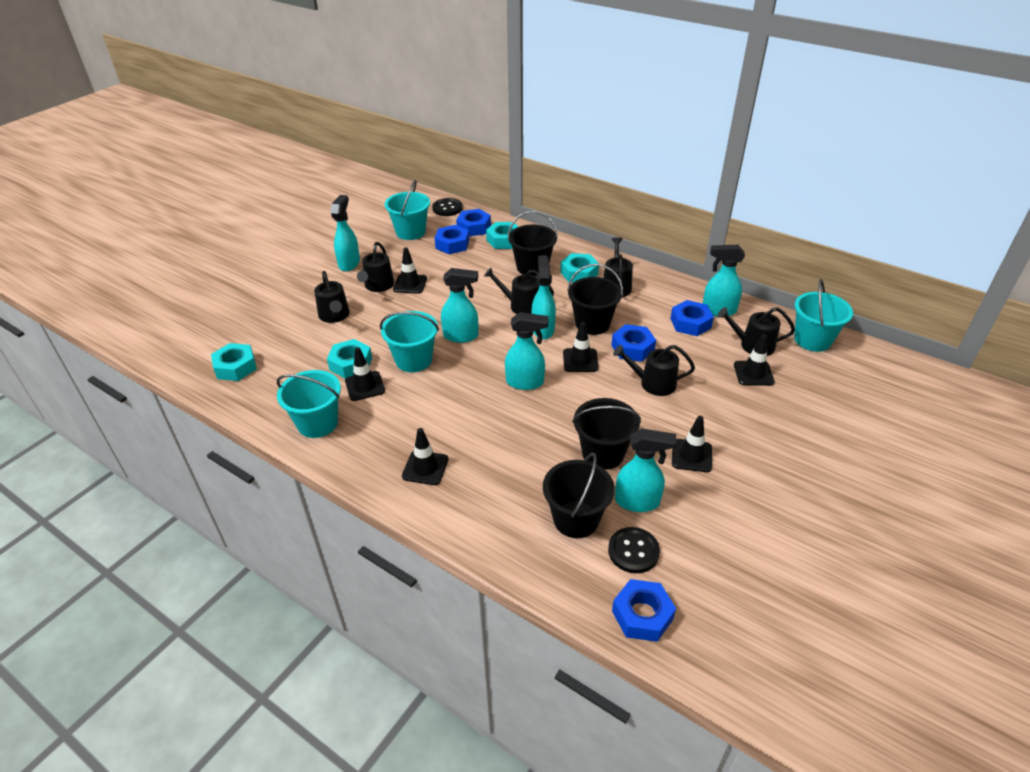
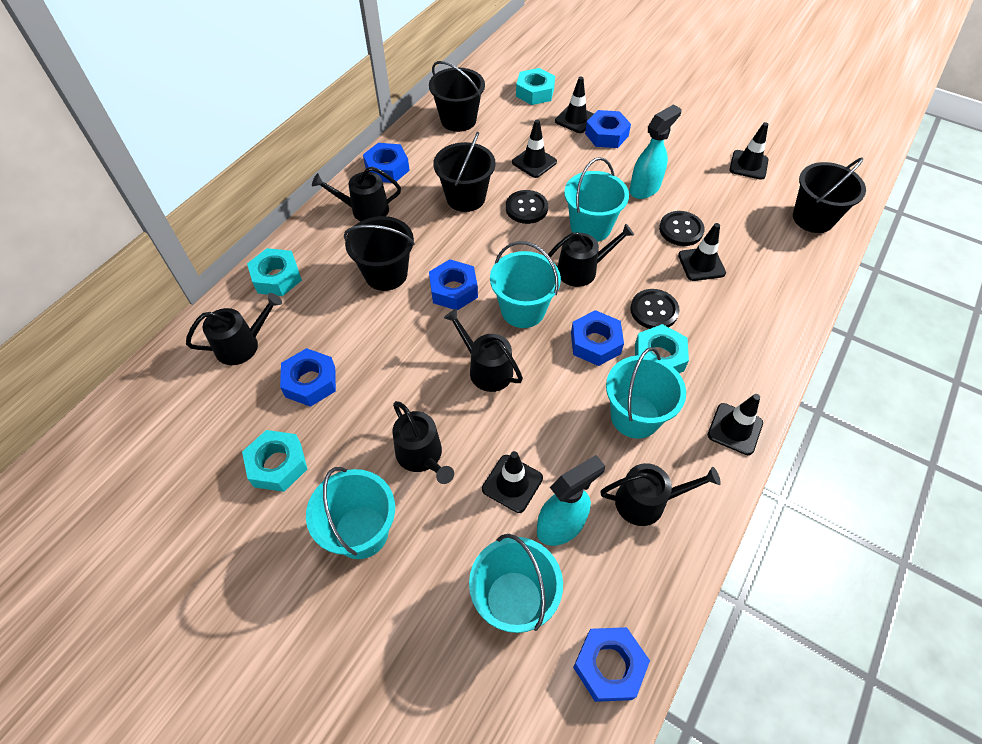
black button: 2 -> 3
blue nut: 5 -> 6
turquoise bucket: 4 -> 5
turquoise spray bottle: 6 -> 2

